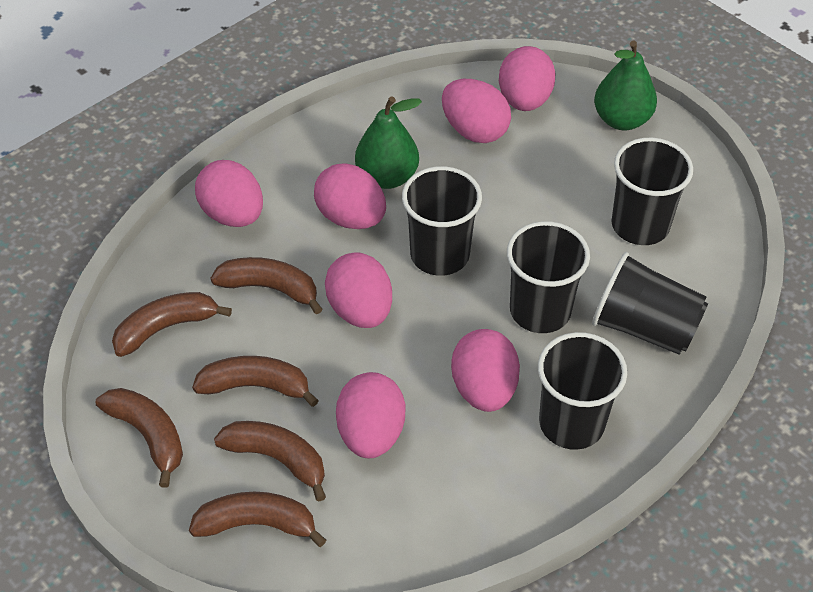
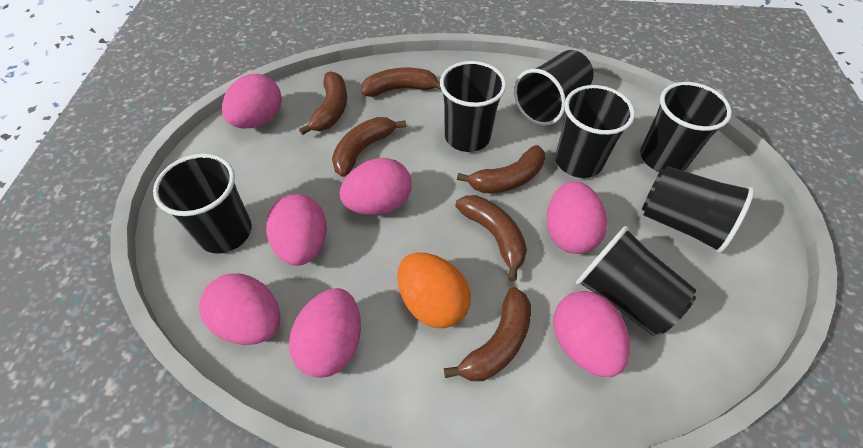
black cup: 5 -> 7
green pear: 2 -> 0
orange egg: 0 -> 1

